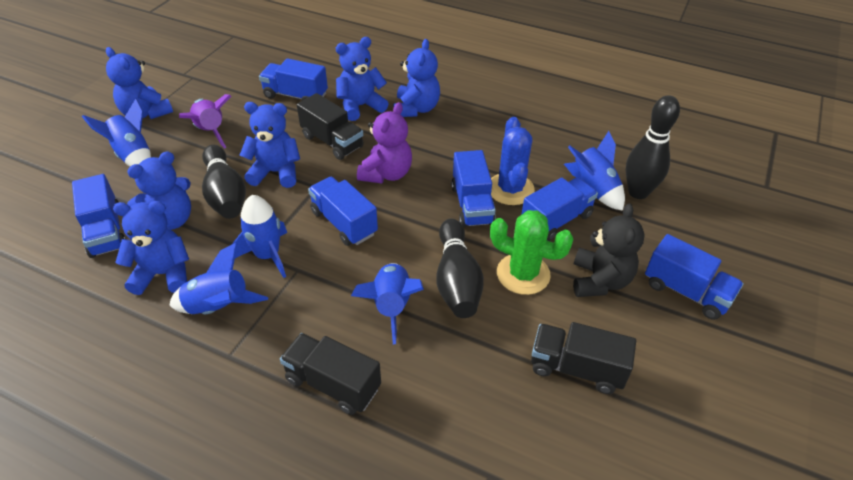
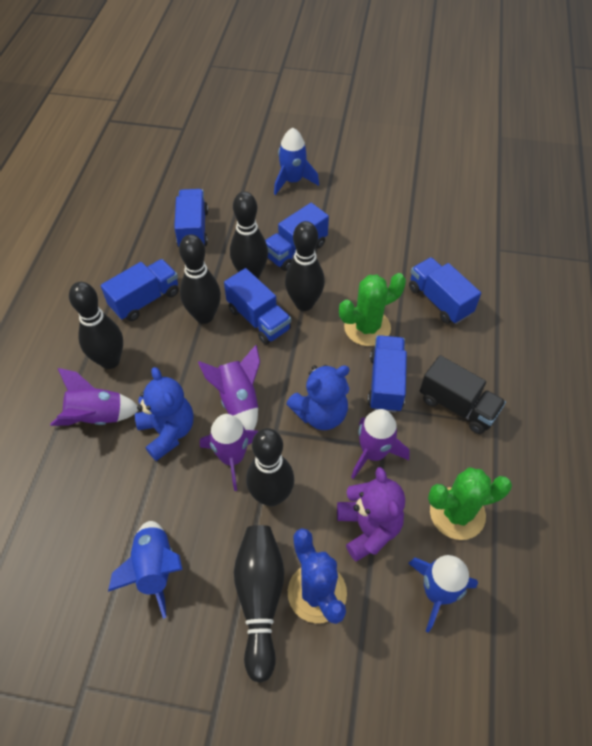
black bowling pin: 3 -> 6
black teddy bear: 1 -> 0
black truck: 3 -> 1
blue rocket: 5 -> 3
blue teddy bear: 6 -> 2
green cactus: 1 -> 2
purple rocket: 1 -> 4

